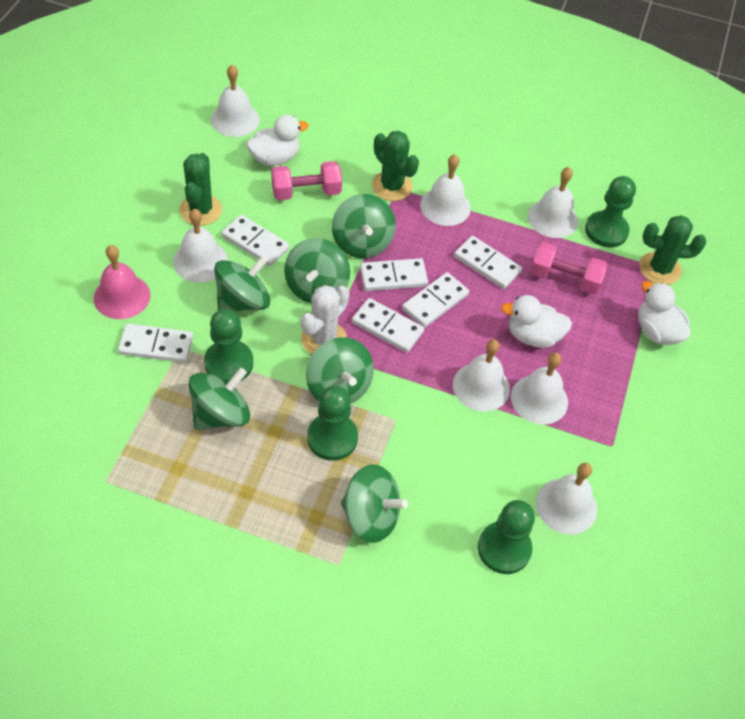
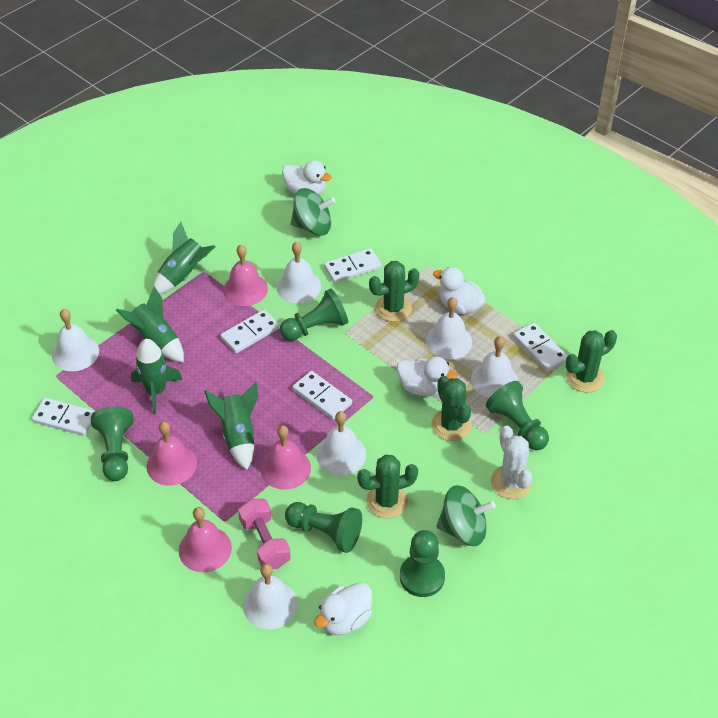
green cactus: 3 -> 4
green pawn: 4 -> 5
green rocket: 0 -> 4
green spinning top: 6 -> 2
pink bell: 1 -> 4
pink dumbbell: 2 -> 1
white bell: 7 -> 6
white domino: 6 -> 5
white duck: 3 -> 4

